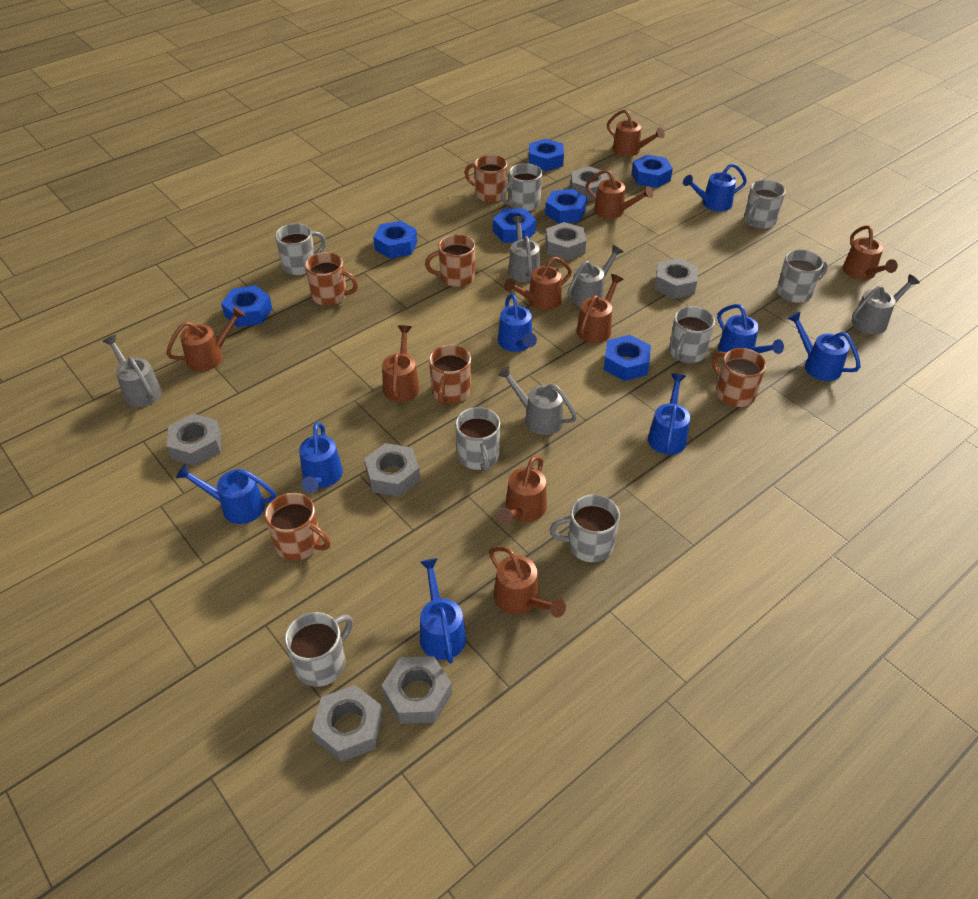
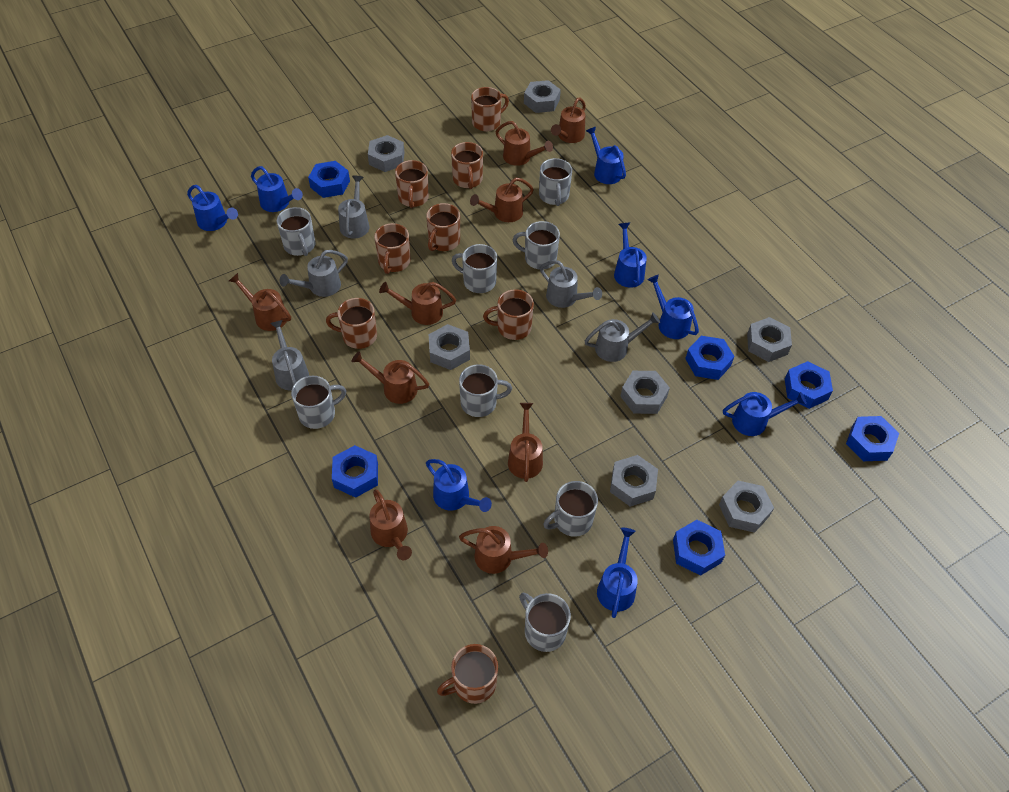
blue nut: 7 -> 6
brown mug: 6 -> 8

